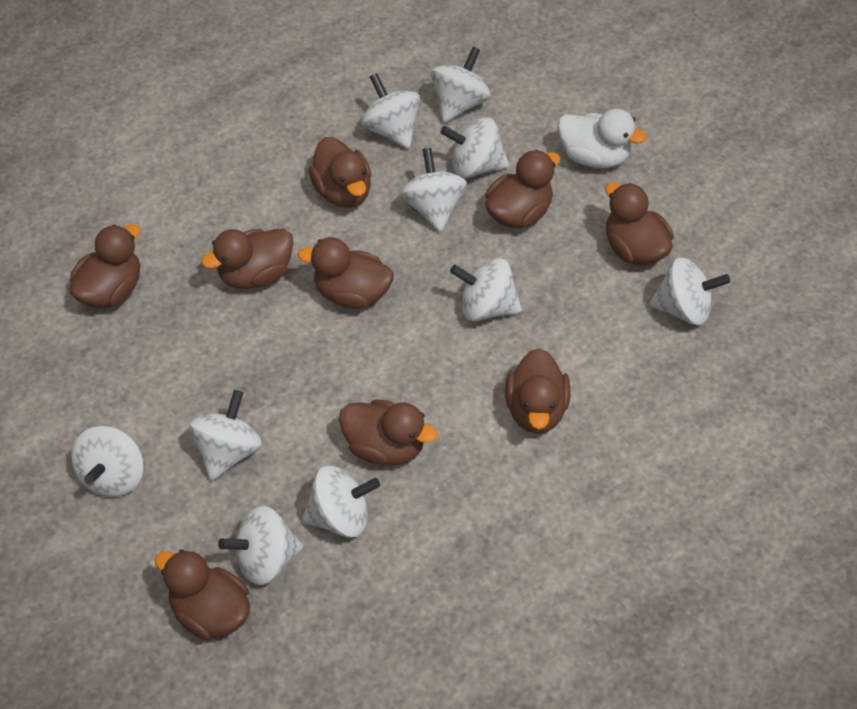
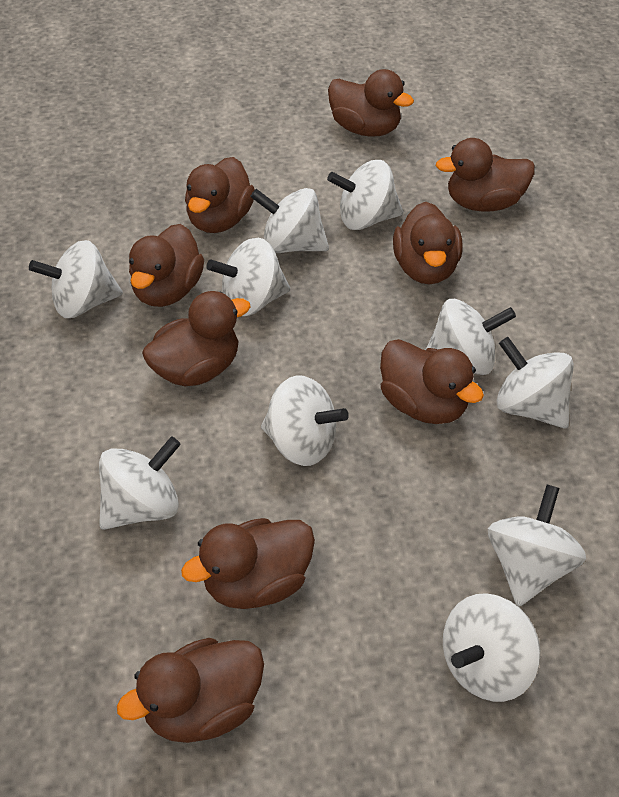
white duck: 1 -> 0

